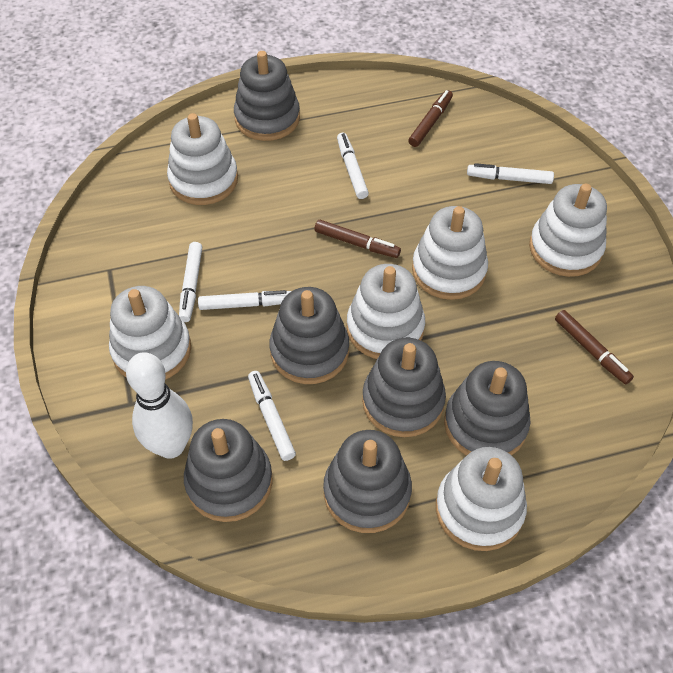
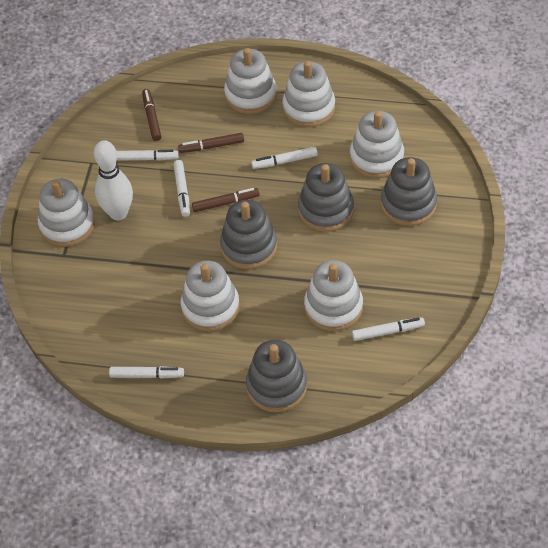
grey stacking toy: 6 -> 4

